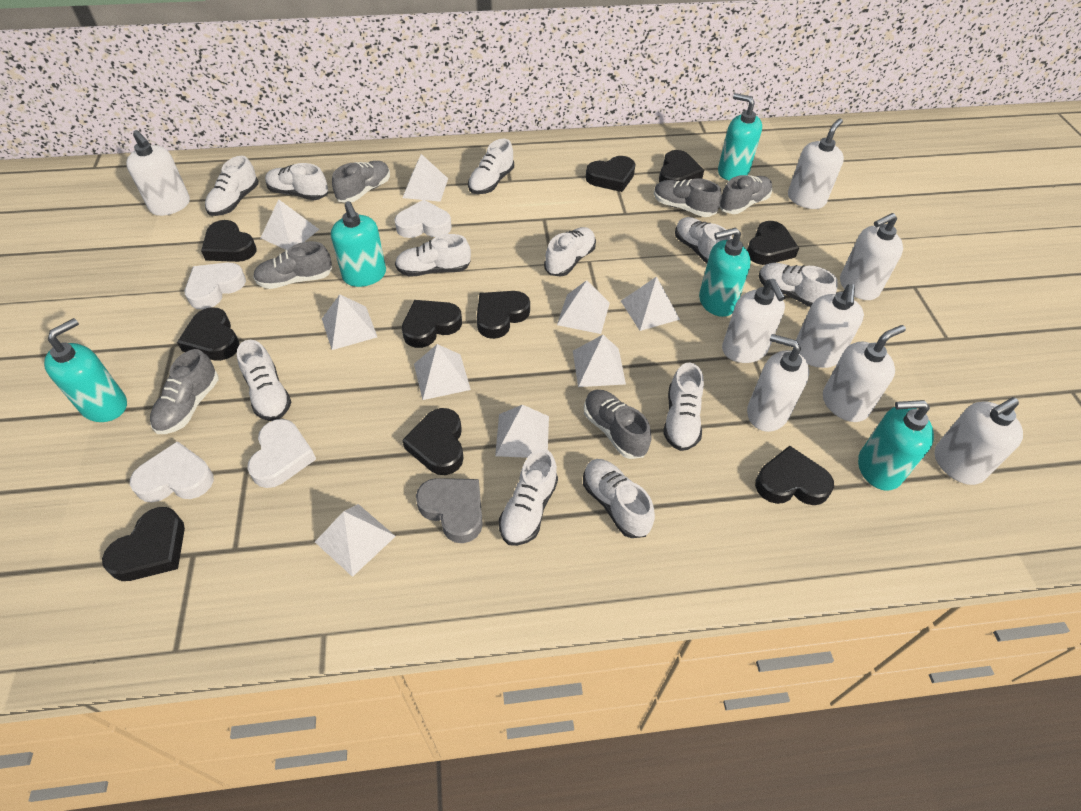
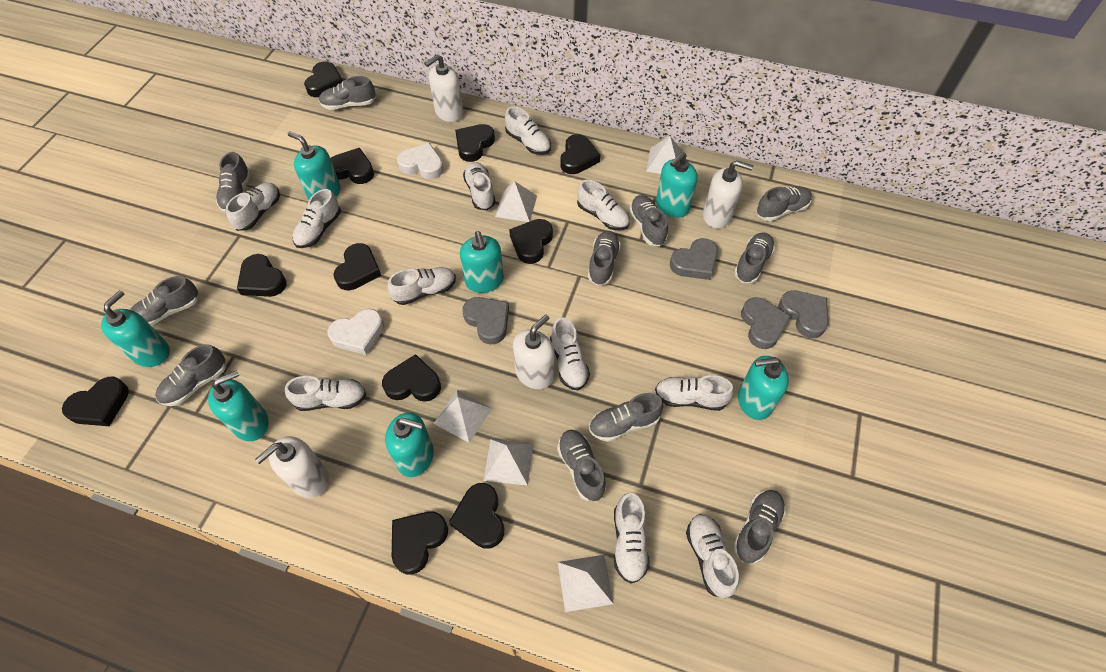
black heart: 10 -> 11
grey heart: 1 -> 4
grey shoe: 6 -> 11
turquoise soap dispenser: 5 -> 7
white heart: 4 -> 2
white pyramid: 9 -> 5
white soap dispenser: 8 -> 4

